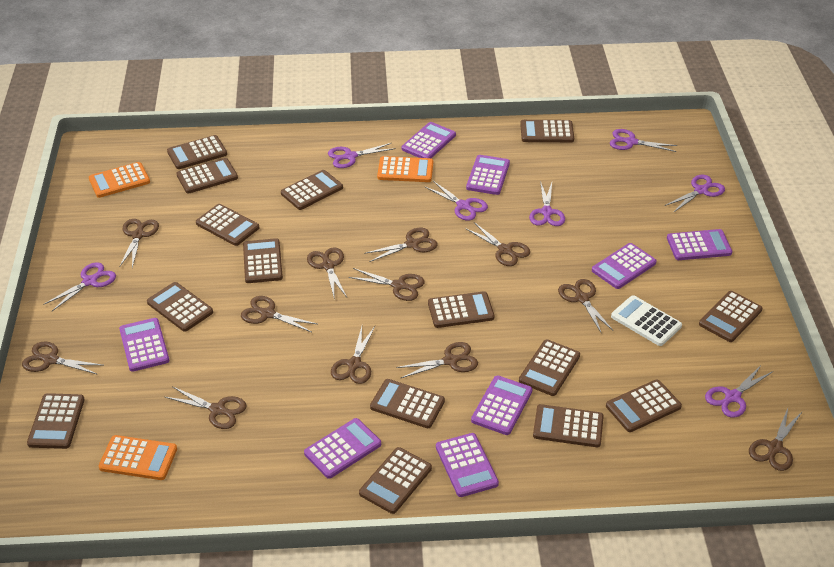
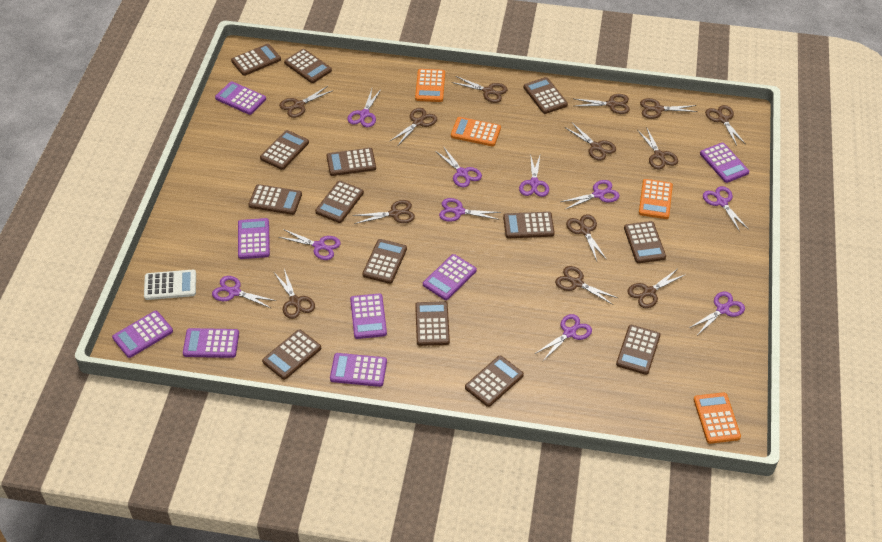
brown calculator: 15 -> 14
brown scissors: 12 -> 13
orange calculator: 3 -> 4
purple scissors: 7 -> 10

